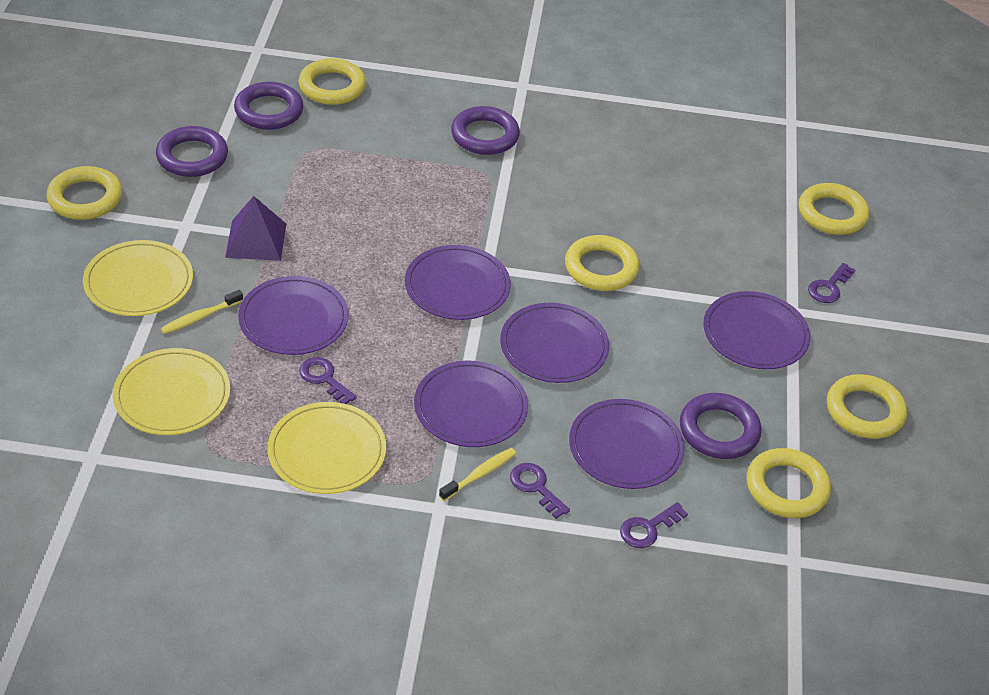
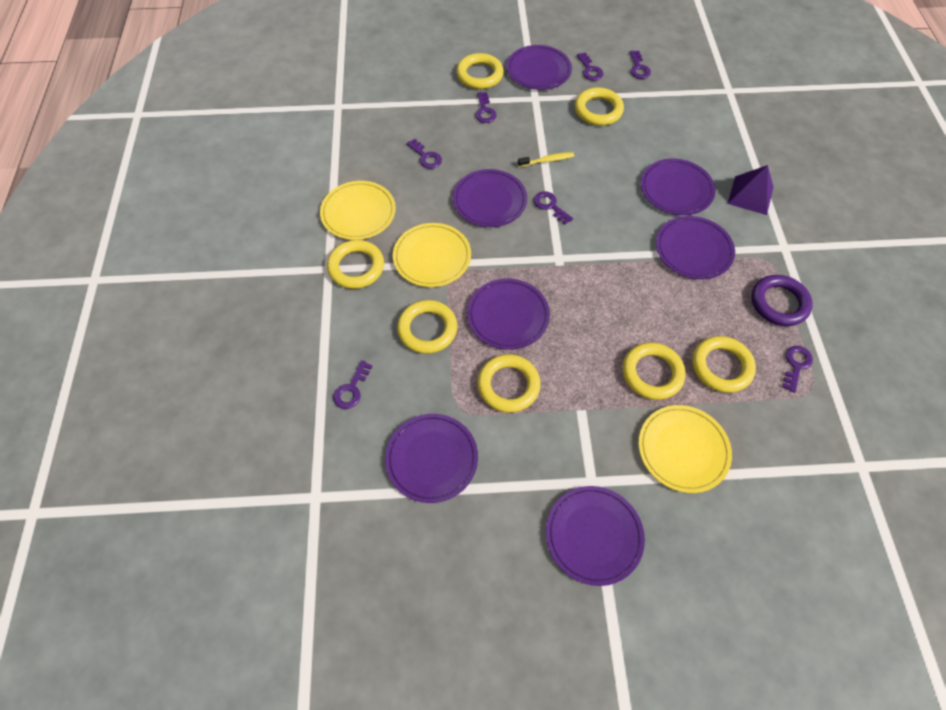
purple key: 4 -> 7
purple plate: 6 -> 7
purple ring: 4 -> 1
yellow ring: 6 -> 7
yellow toothbrush: 2 -> 1

